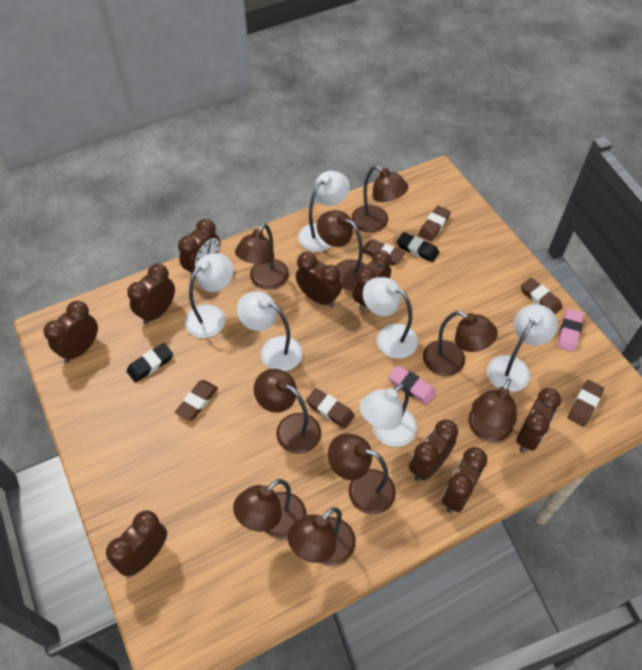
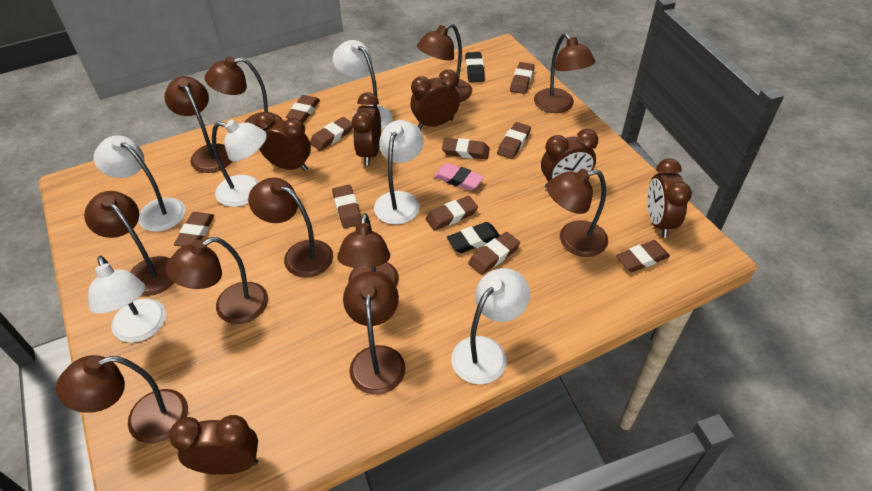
brown clock: 9 -> 6
brown eraser: 6 -> 10
brown lamp: 9 -> 11
pink eraser: 2 -> 1

